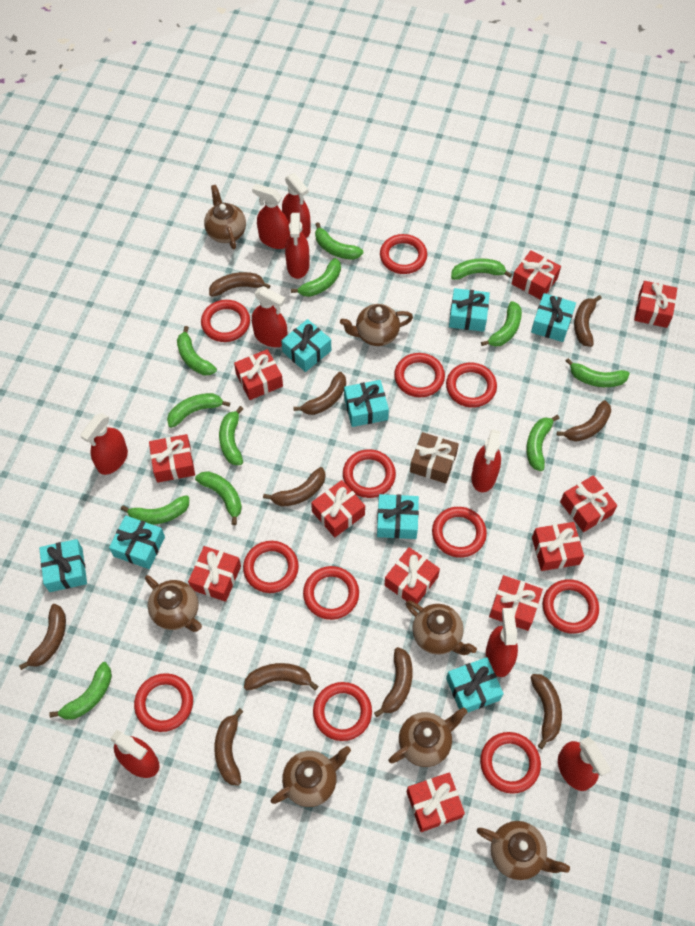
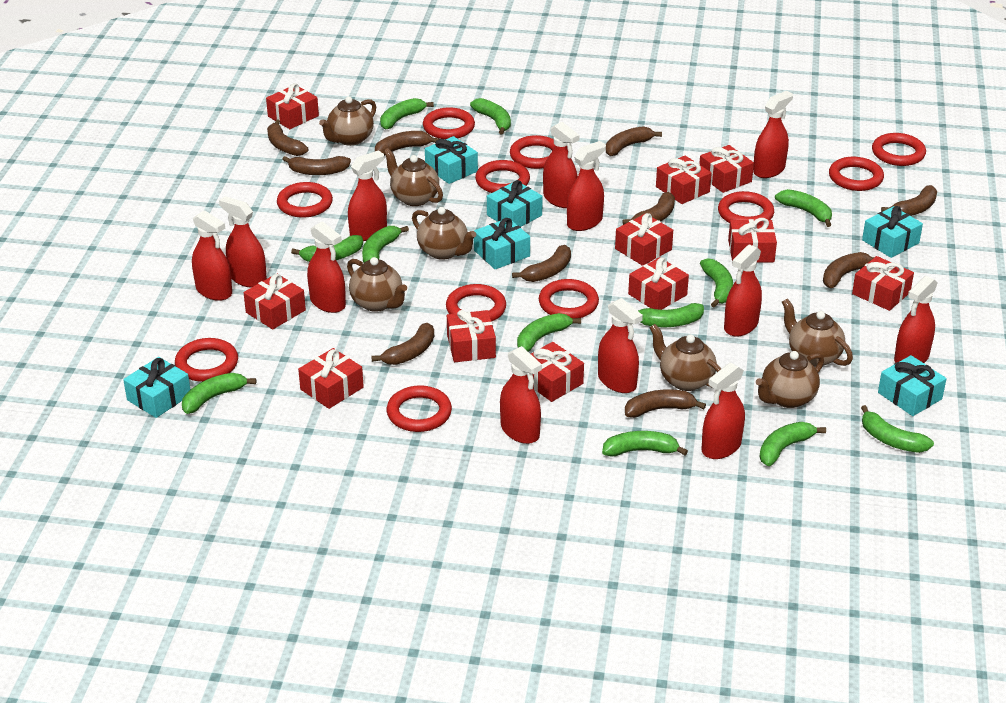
brown gift: 1 -> 0
red ring: 12 -> 11
red spray bottle: 9 -> 12
turquoise gift: 8 -> 6

